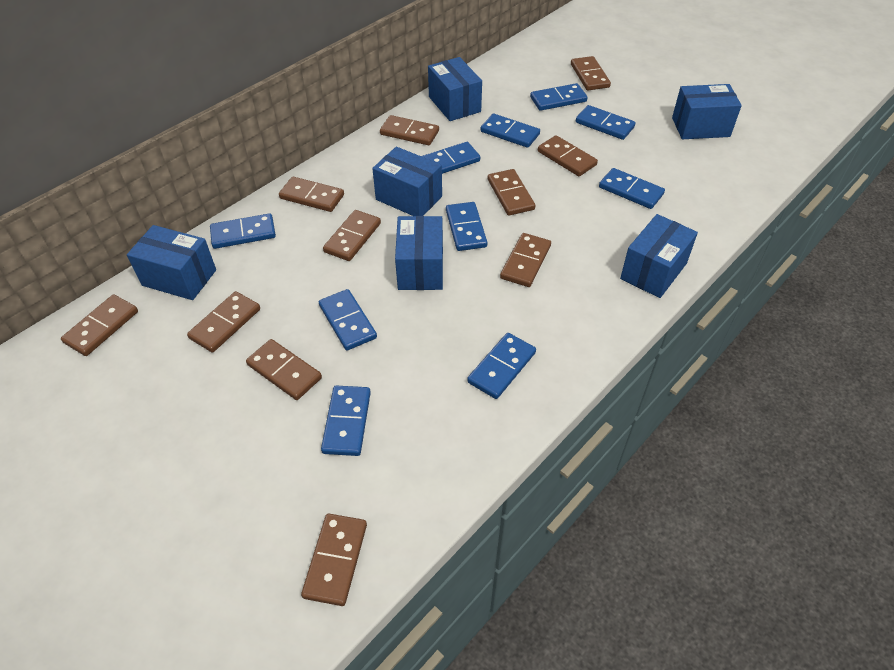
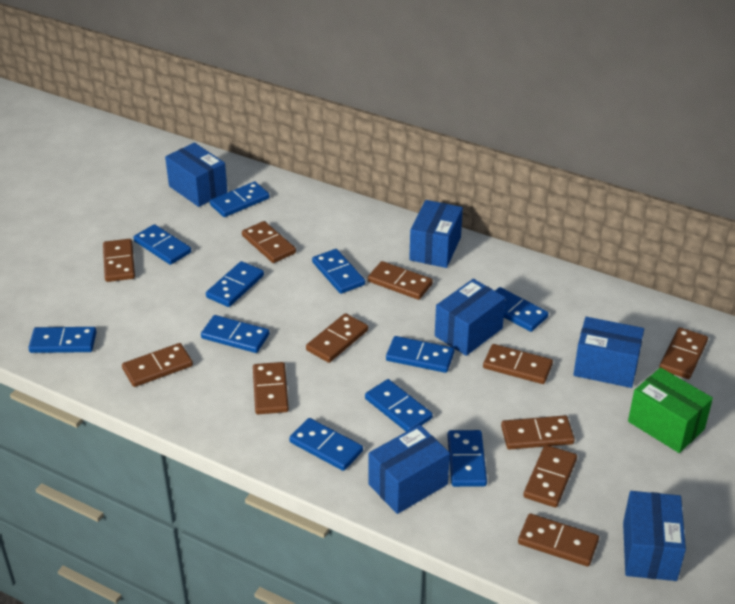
blue domino: 10 -> 11
green box: 0 -> 1

